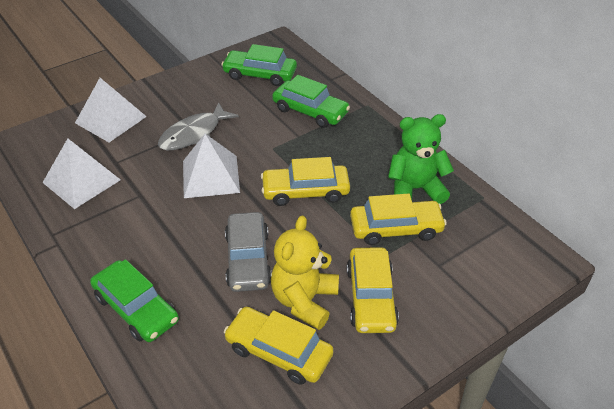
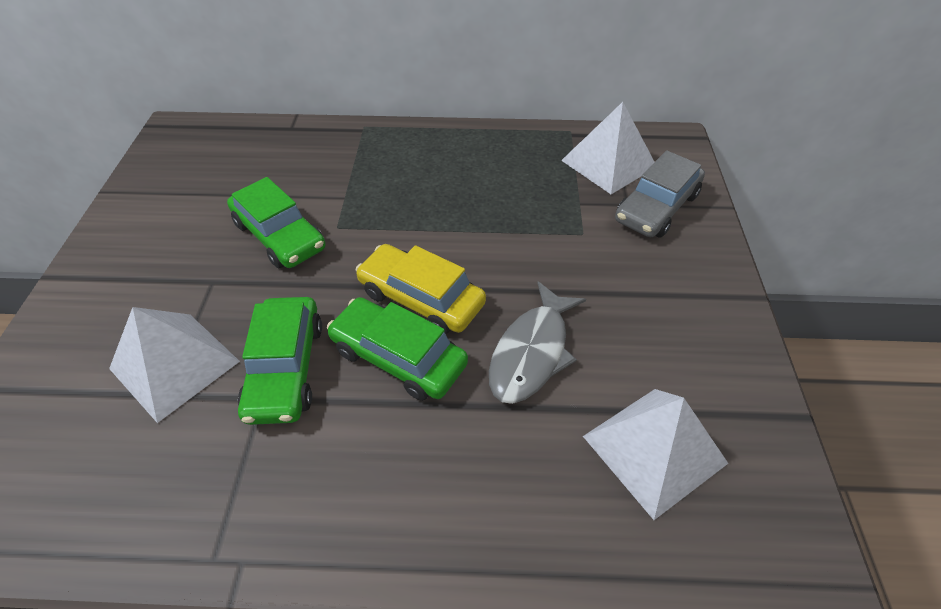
green teddy bear: 1 -> 0
yellow car: 4 -> 1
yellow teddy bear: 1 -> 0

